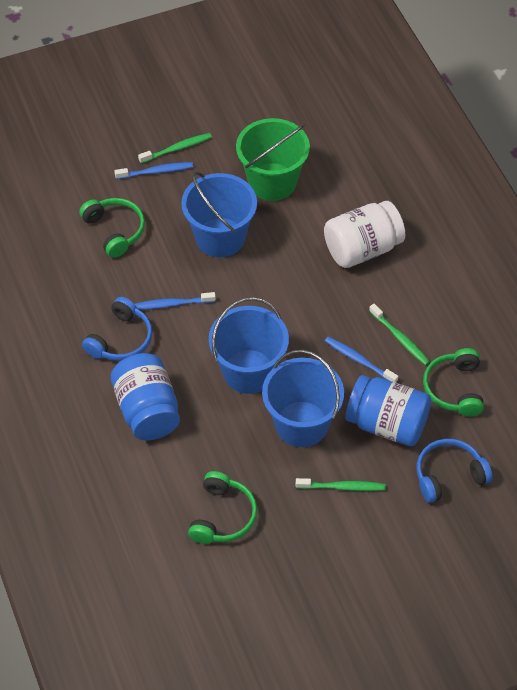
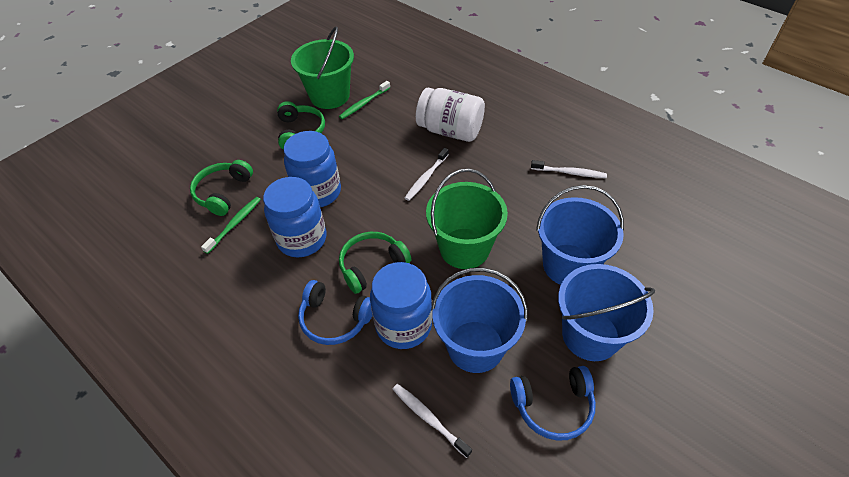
blue jar: 2 -> 3
blue toothbrush: 3 -> 0
green bucket: 1 -> 2
green toothbrush: 3 -> 2
white toothbrush: 0 -> 3

